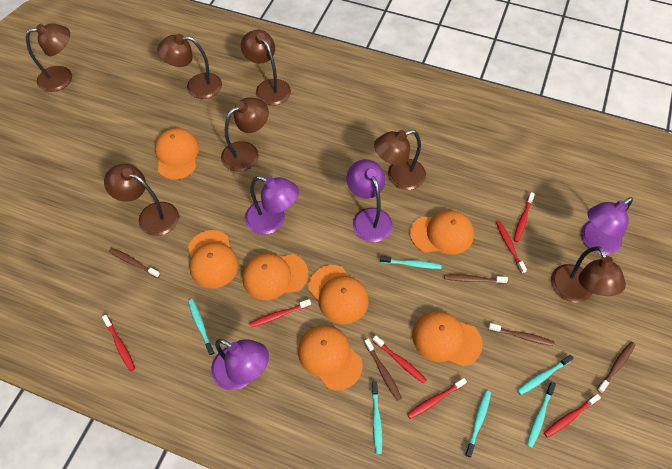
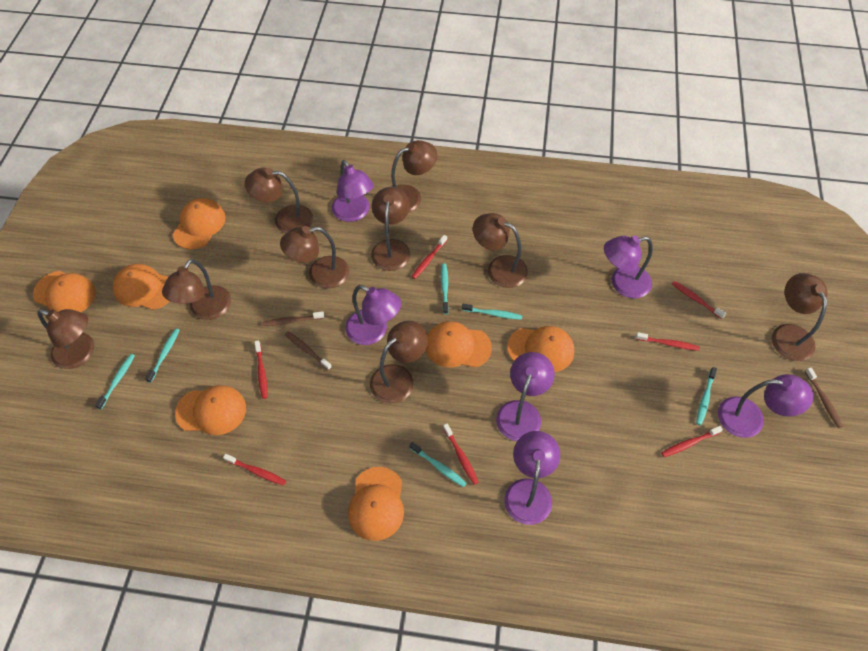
brown lamp: 7 -> 9
brown toothbrush: 5 -> 3
purple lamp: 4 -> 6

